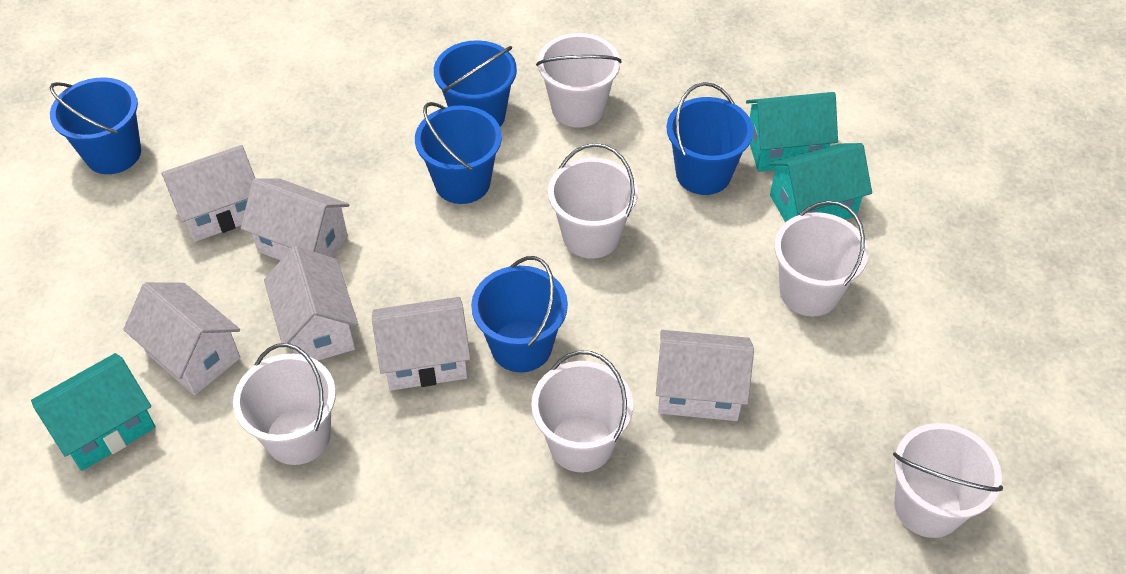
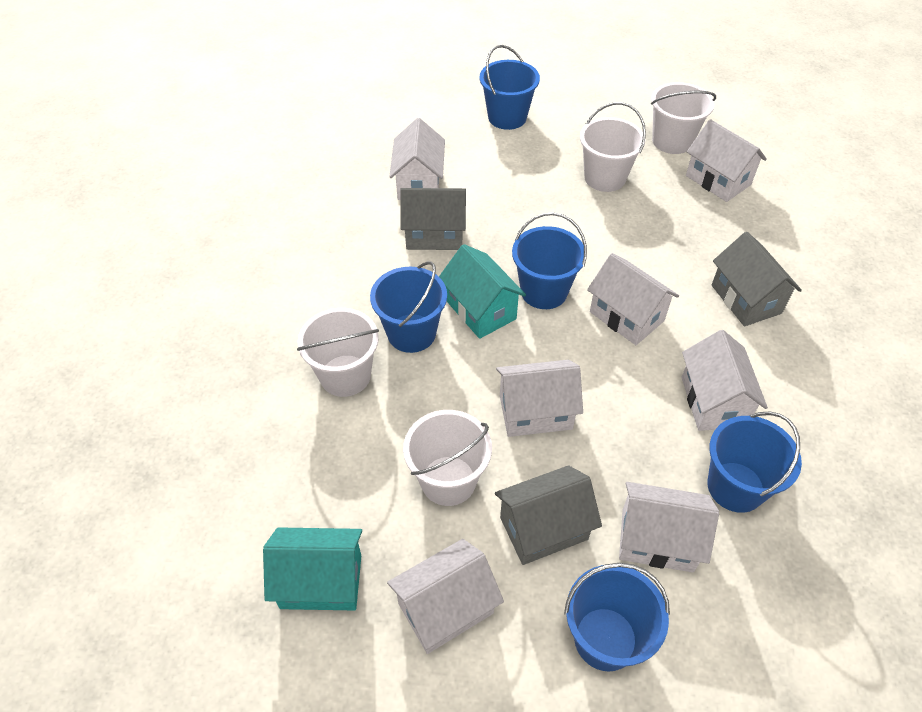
grey house: 0 -> 3
turquoise house: 3 -> 2
white bucket: 6 -> 4
white house: 6 -> 7

